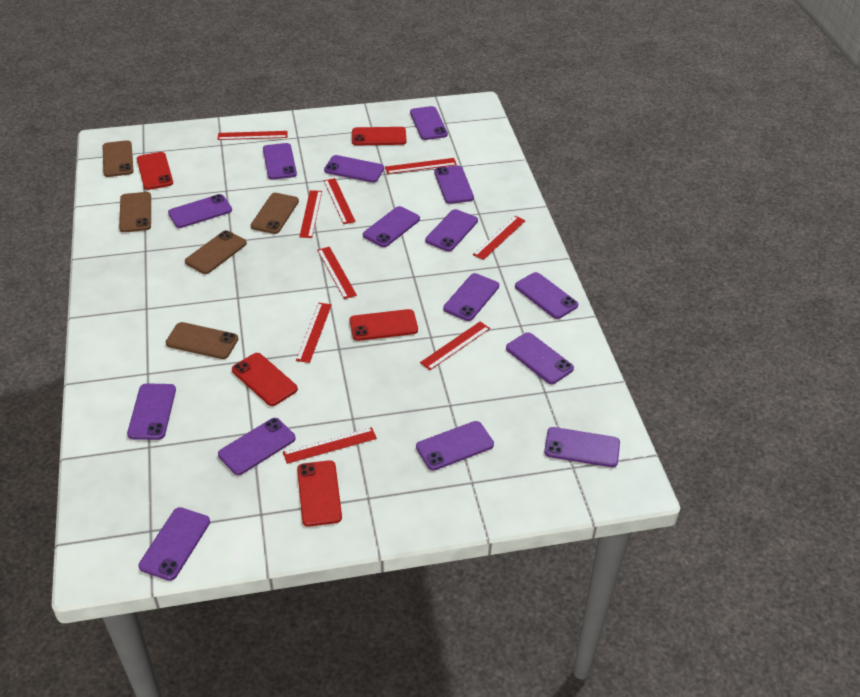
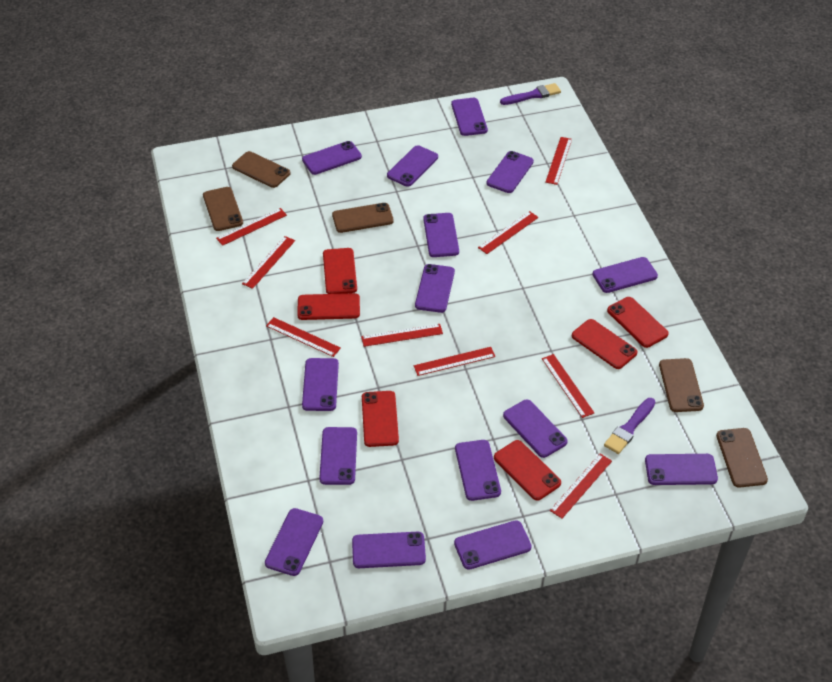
purple brush: 0 -> 2
red phone: 5 -> 6

